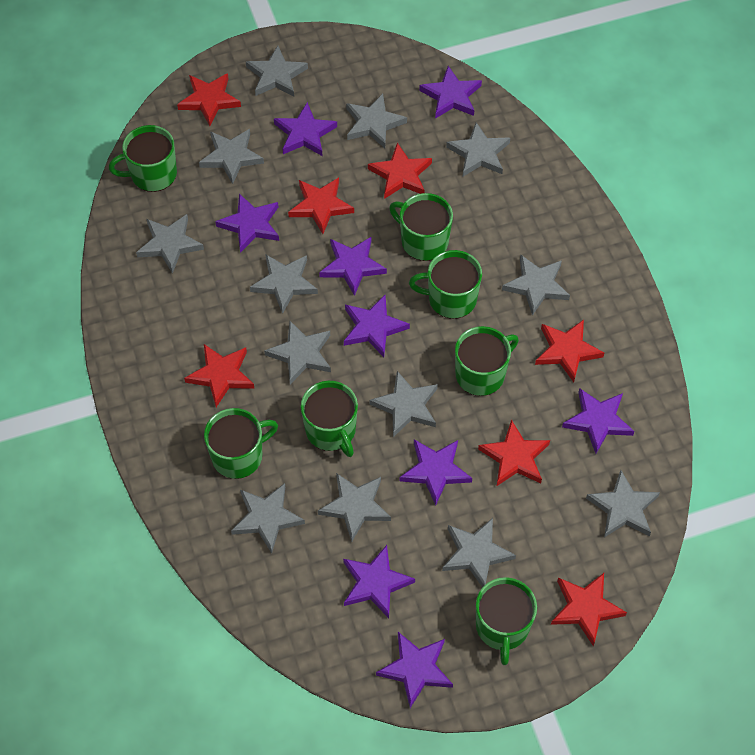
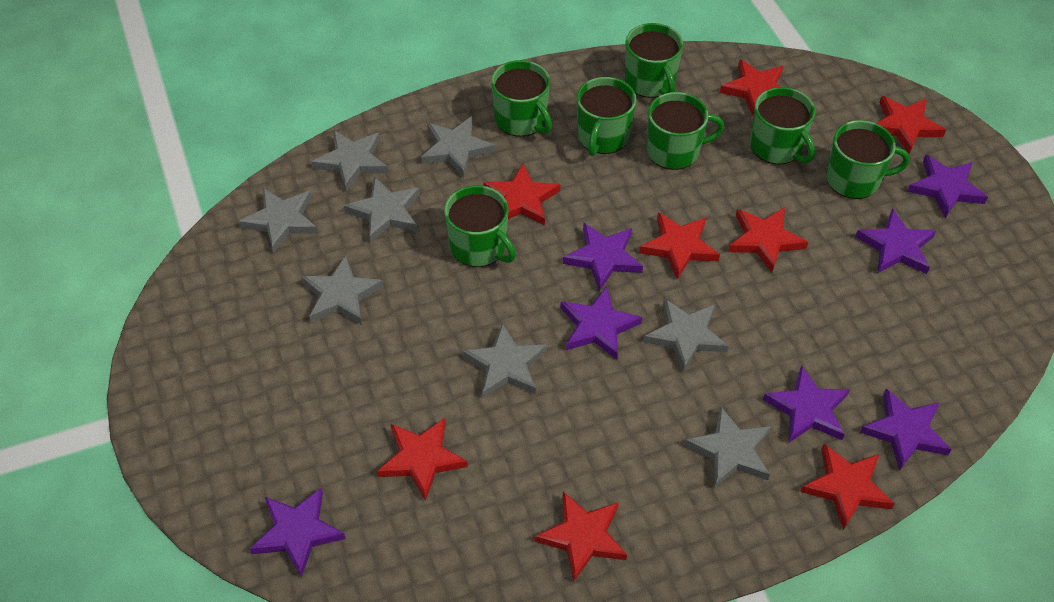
grey star: 13 -> 8
purple star: 9 -> 7
red star: 7 -> 8

